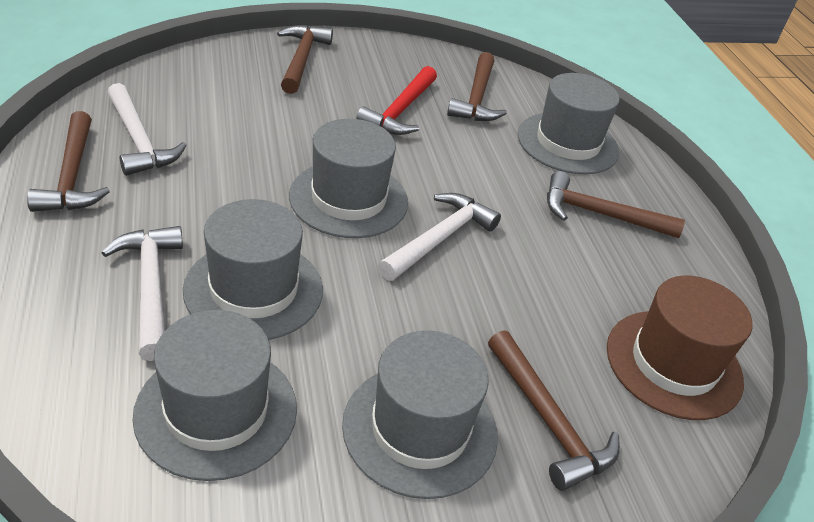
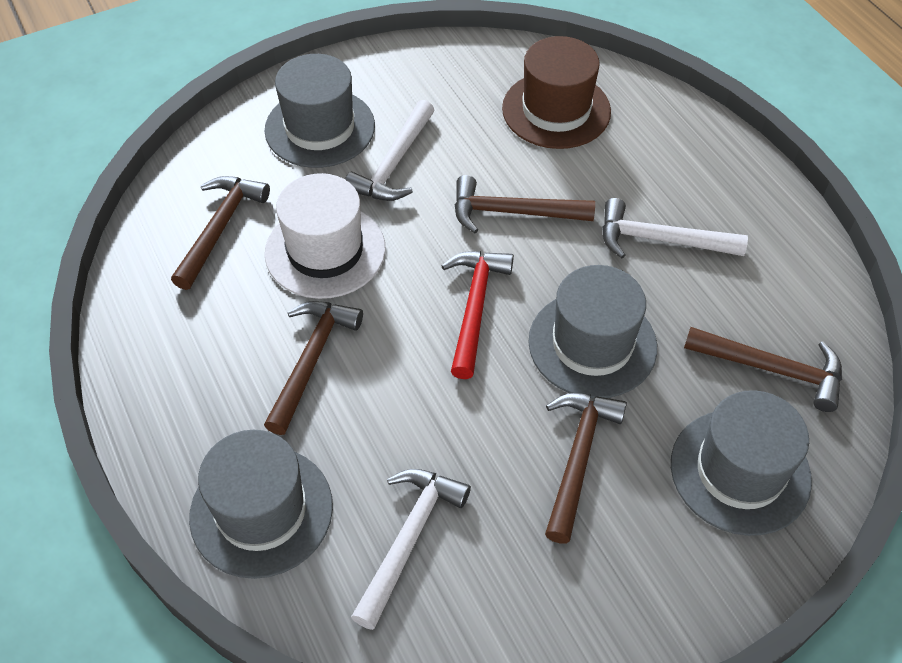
grey hat: 5 -> 4
white hat: 0 -> 1

